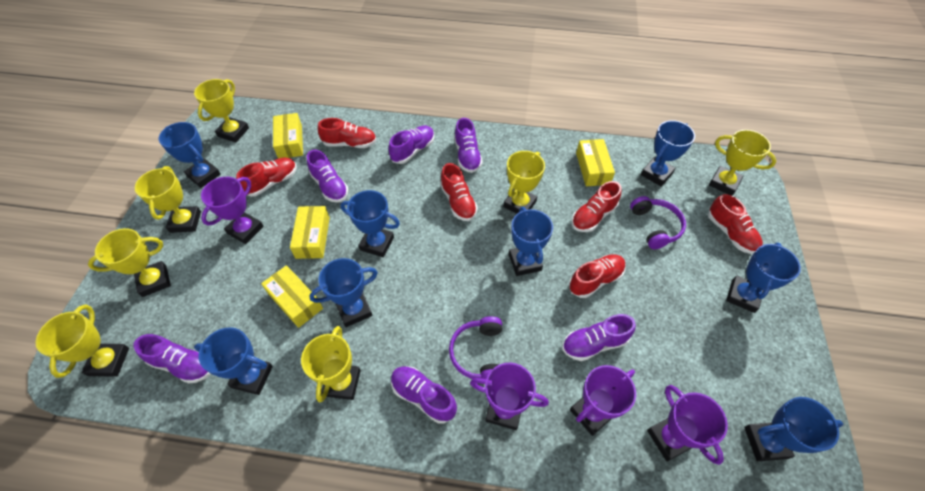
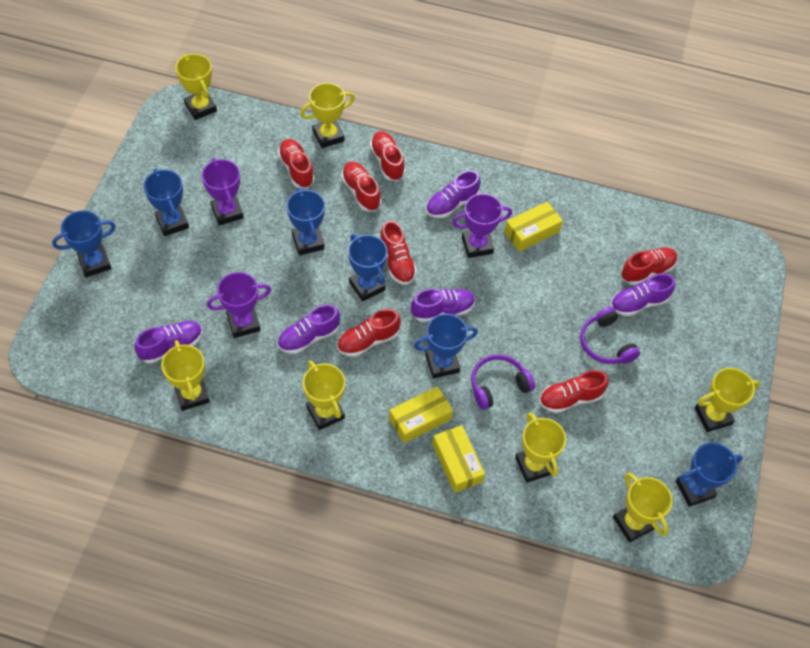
blue trophy: 8 -> 6
purple shoe: 6 -> 5
purple trophy: 4 -> 3
red shoe: 6 -> 7
yellow box: 4 -> 3

